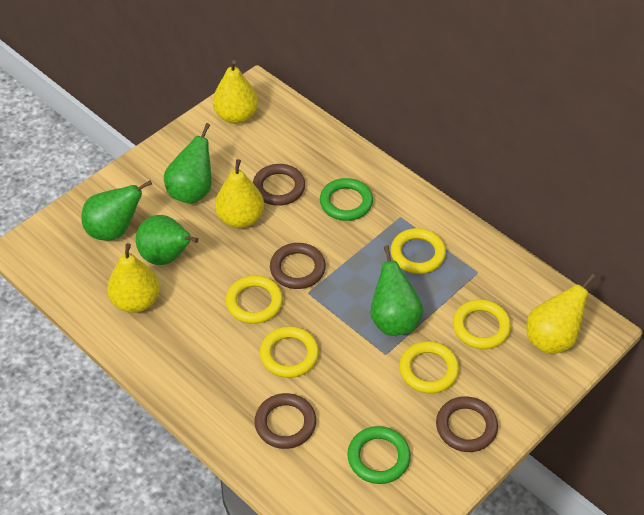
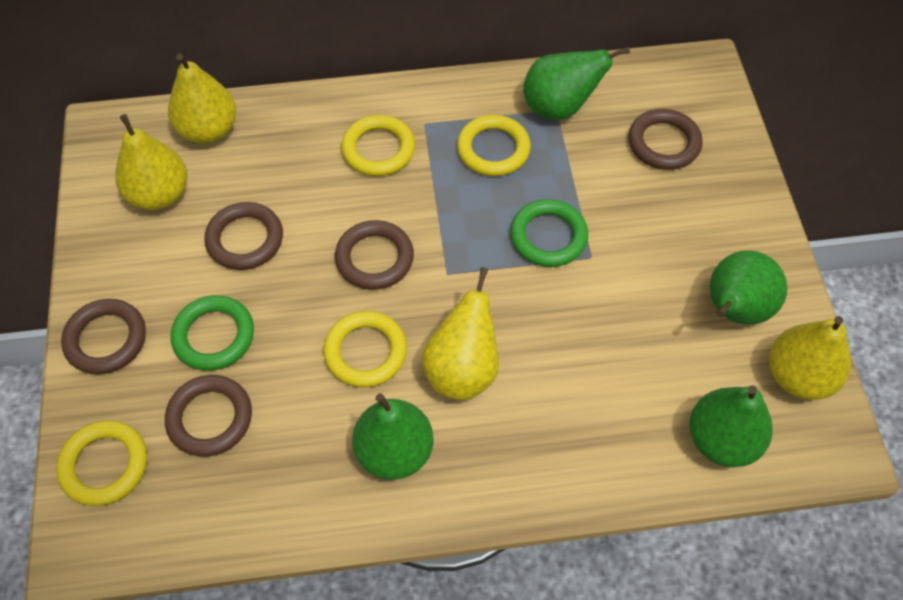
brown ring: 4 -> 5
yellow ring: 5 -> 4

